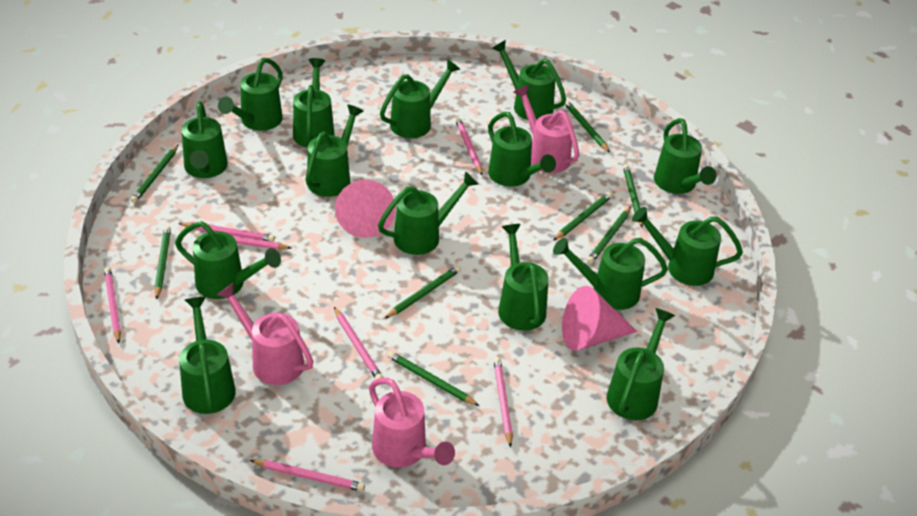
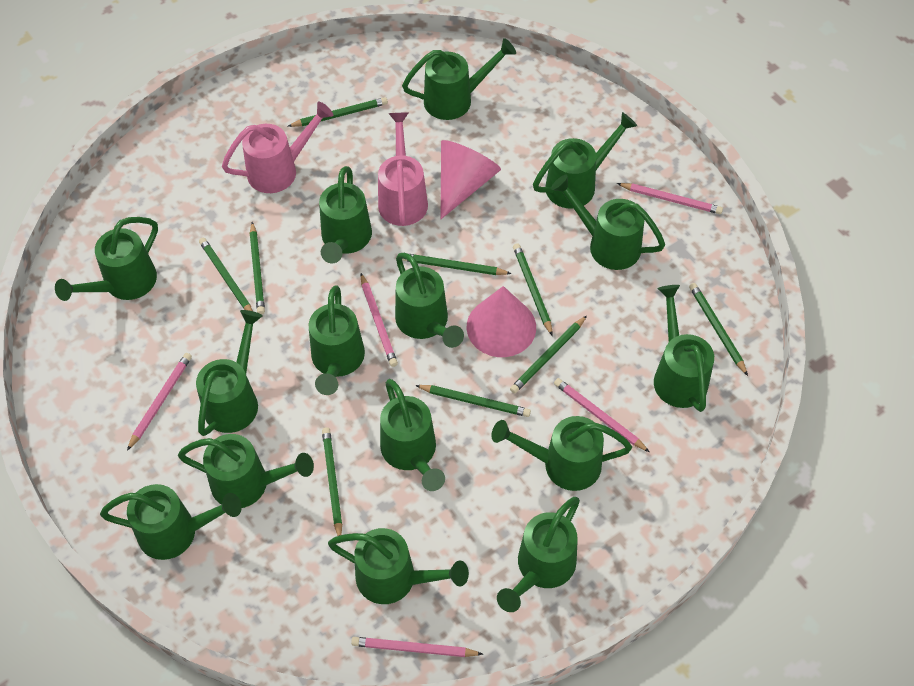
green pencil: 8 -> 9
pink pencil: 7 -> 5
pink watering can: 3 -> 2

